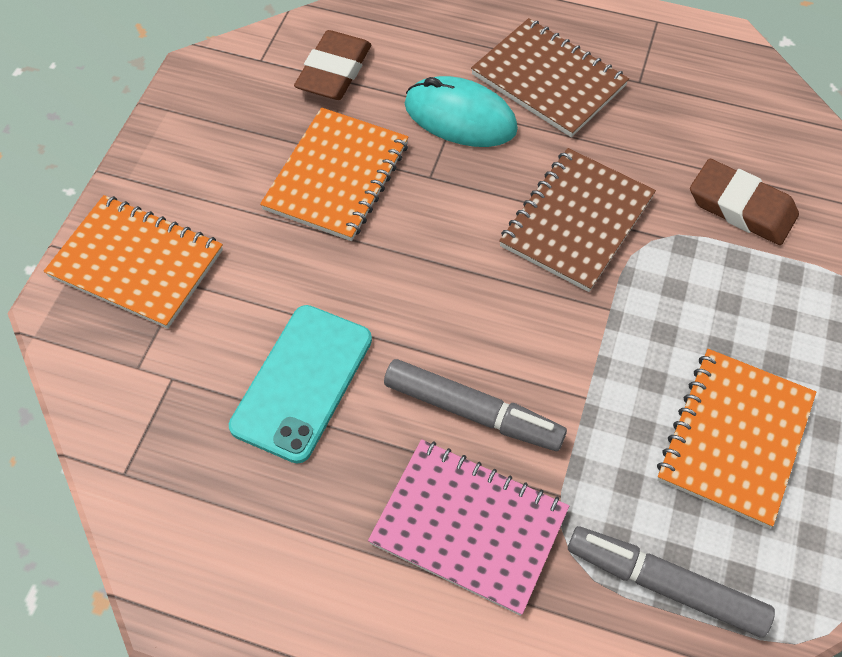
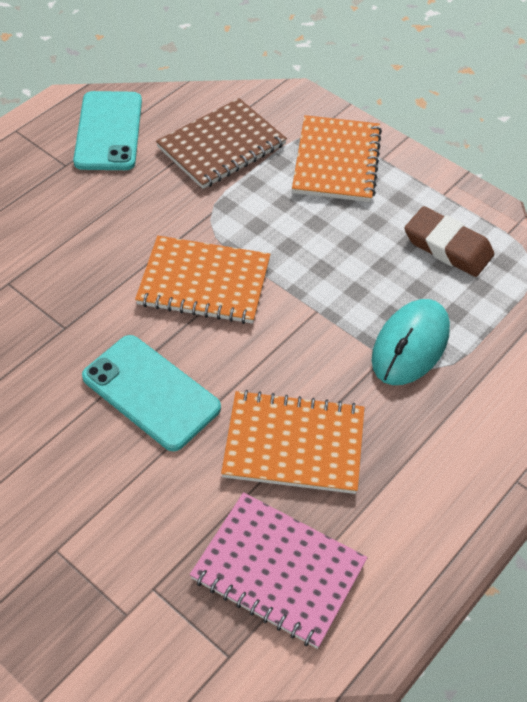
brown eraser: 2 -> 1
brown notebook: 2 -> 1
grey marker: 2 -> 0
turquoise phone: 1 -> 2

